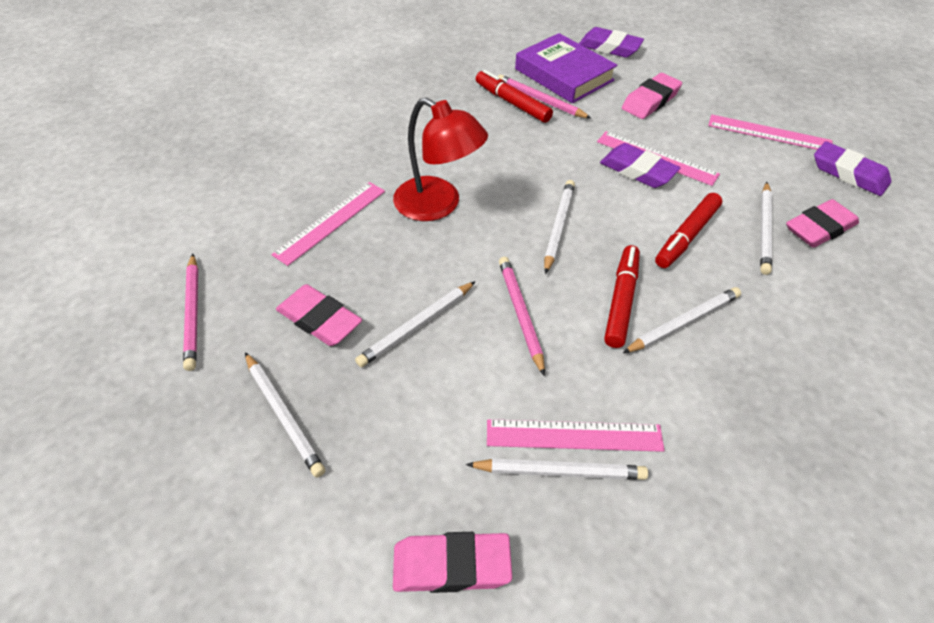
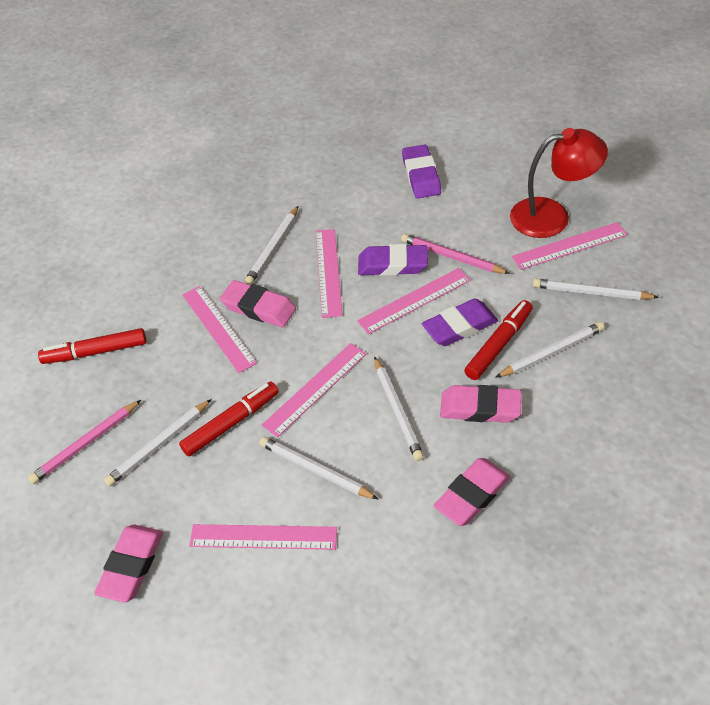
pink pencil: 3 -> 2
pink ruler: 4 -> 6
purple book: 1 -> 0

